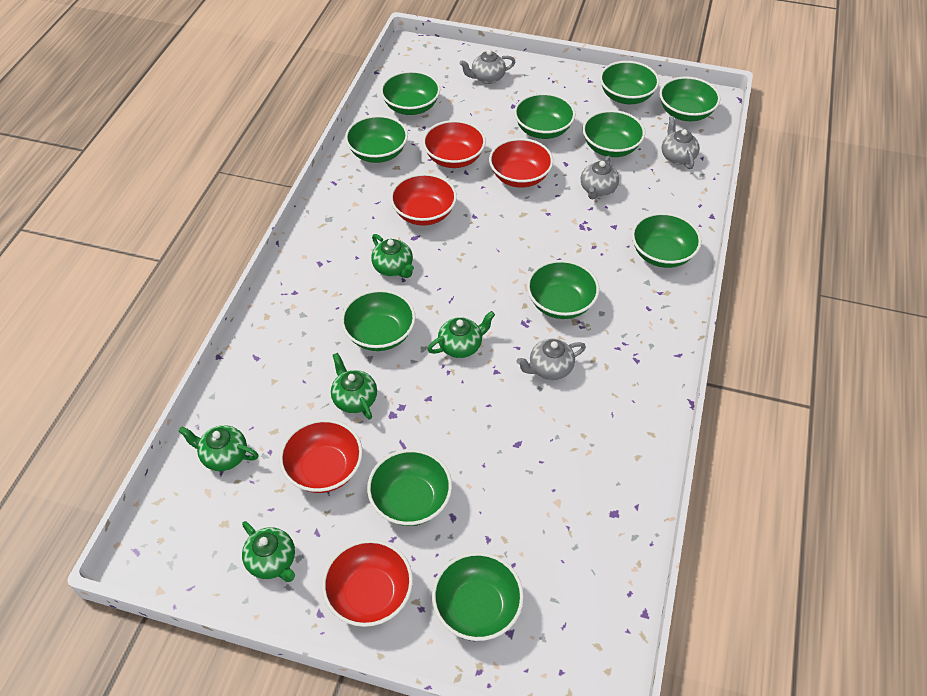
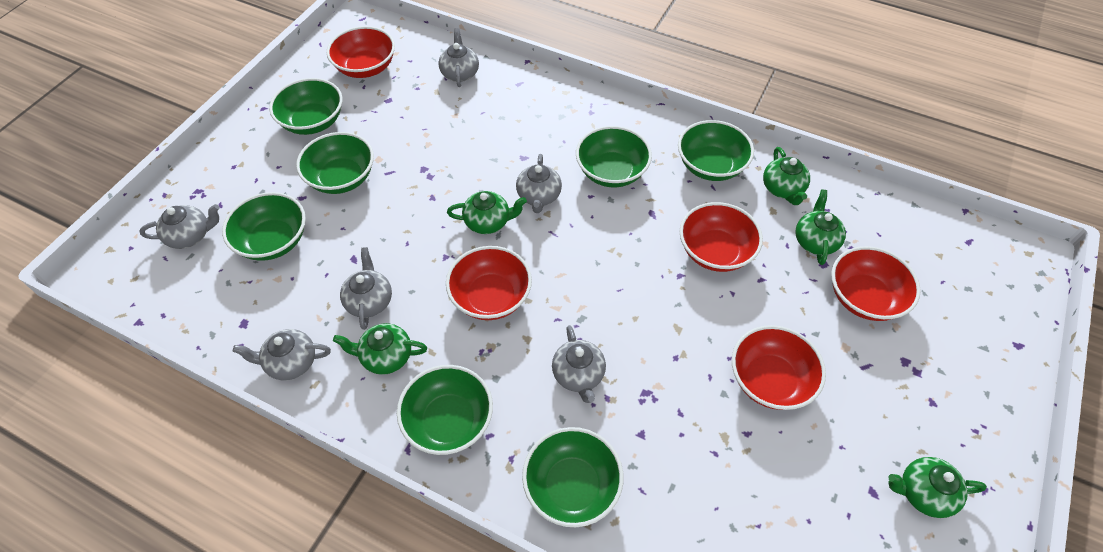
green bowl: 11 -> 7
grey teapot: 4 -> 6

